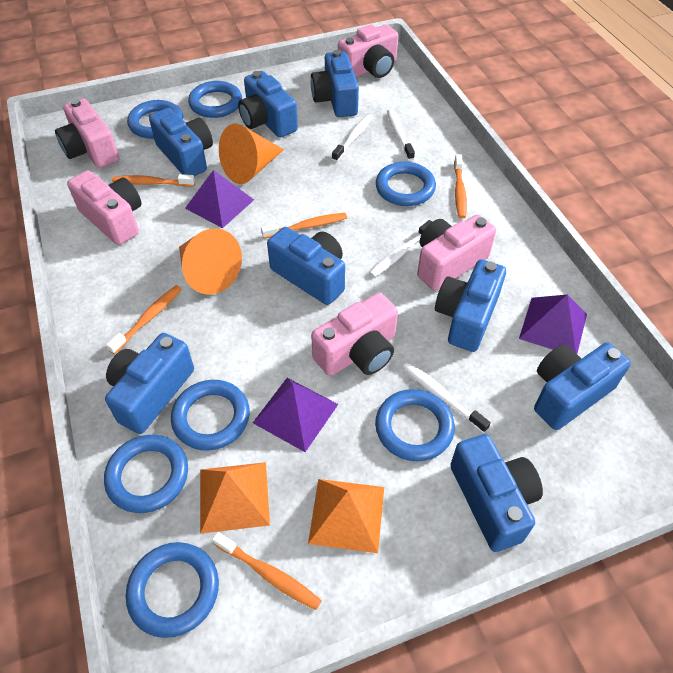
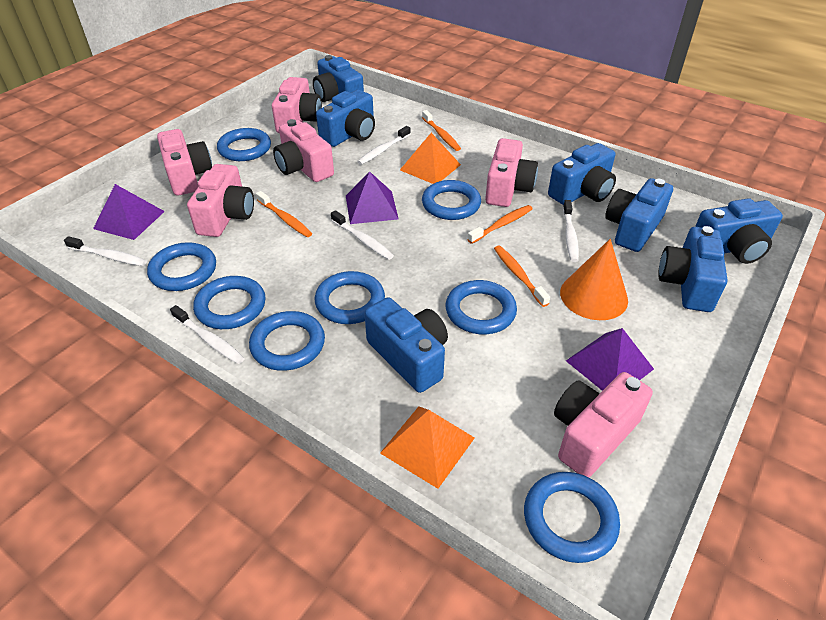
blue camera: 8 -> 7
blue ring: 7 -> 8
orange cone: 2 -> 1
orange toothbrush: 5 -> 4
pink camera: 5 -> 6
white toothbrush: 4 -> 5

